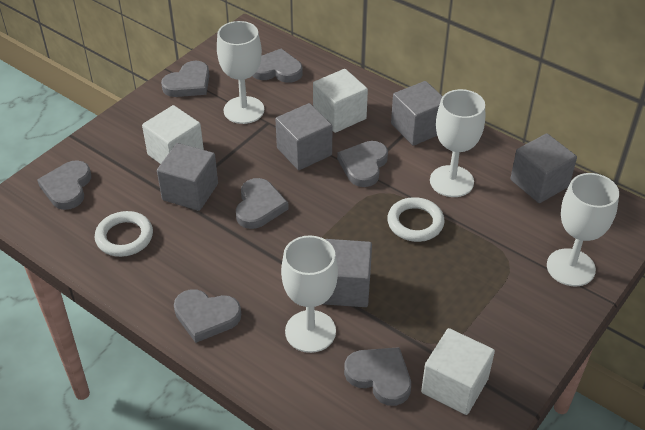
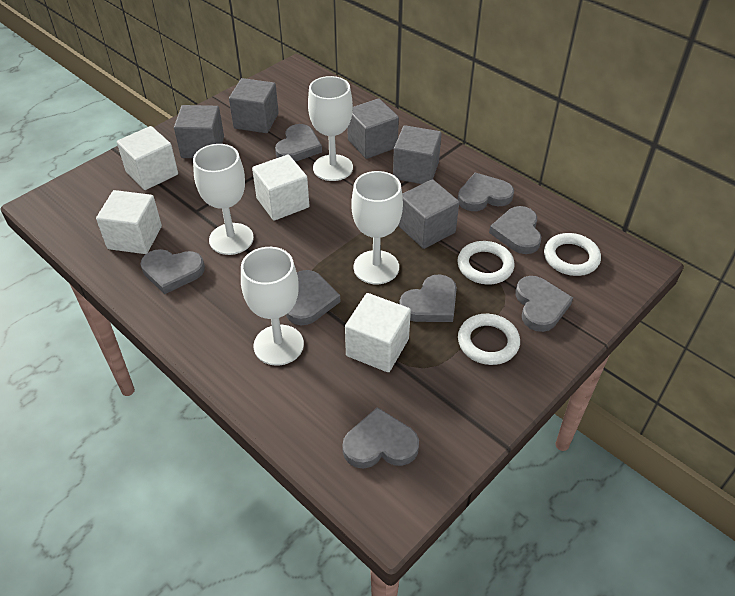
grey heart: 7 -> 8
white cube: 3 -> 4
white ring: 2 -> 3

